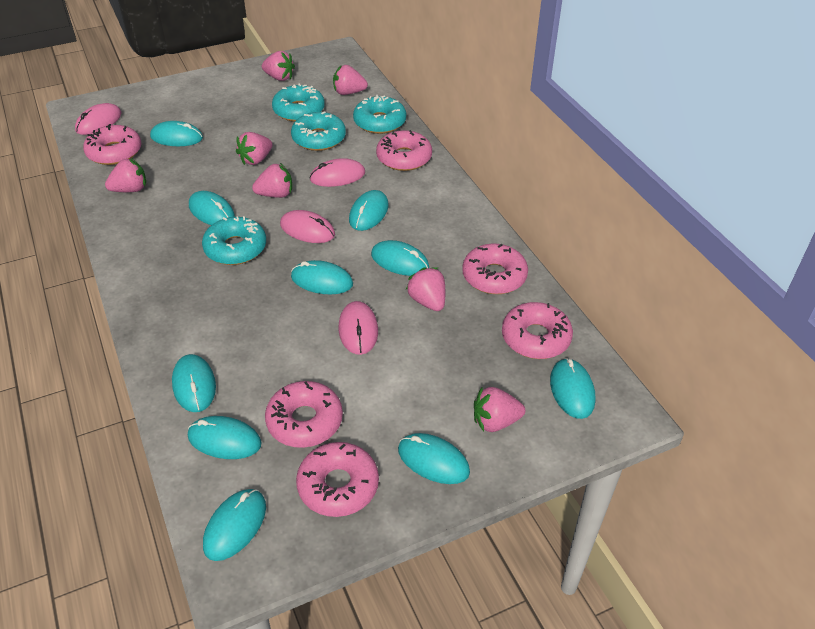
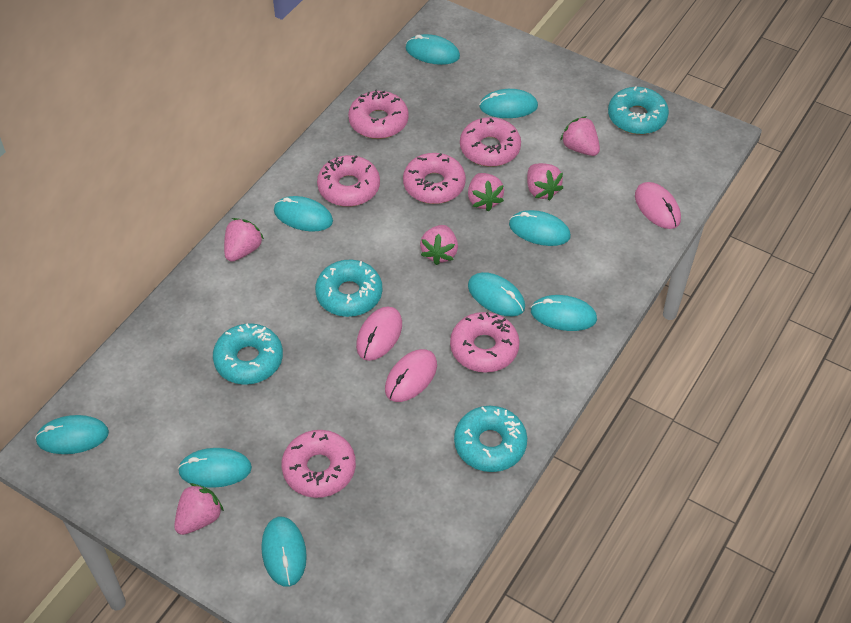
pink mouse: 4 -> 3
pink strawberry: 7 -> 6
turquoise mouse: 10 -> 9

